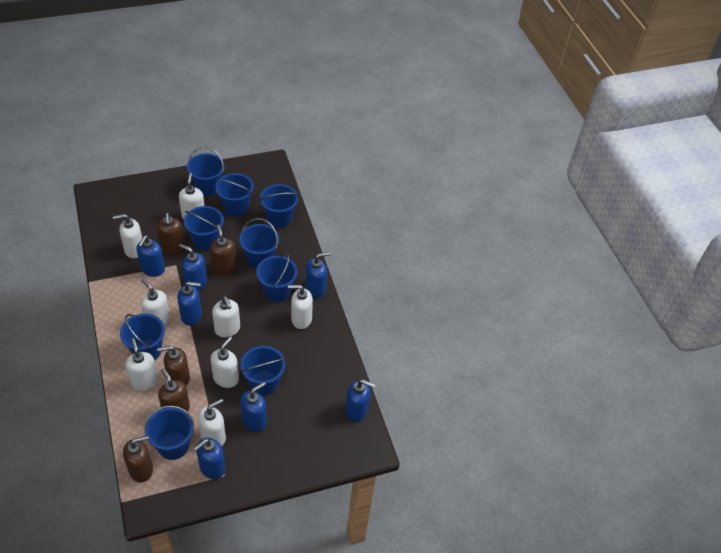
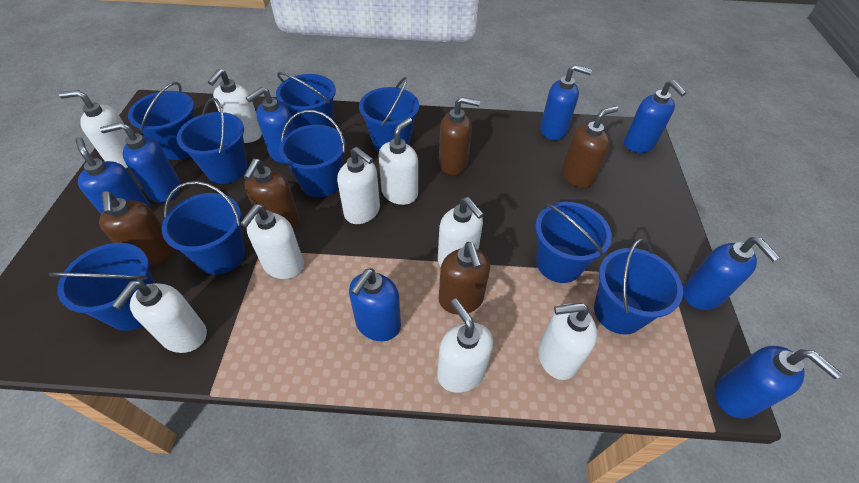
blue soap dispenser: 7 -> 8
white soap dispenser: 8 -> 9

